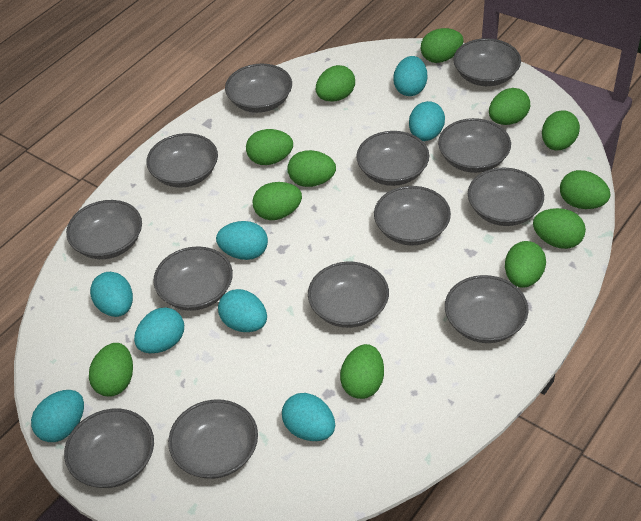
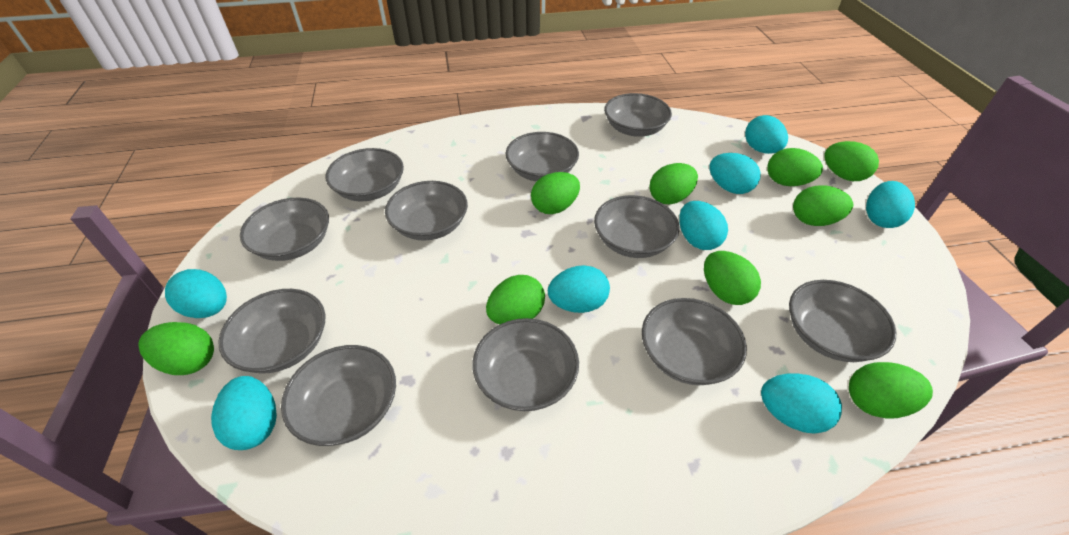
green egg: 12 -> 9
grey bowl: 13 -> 11

